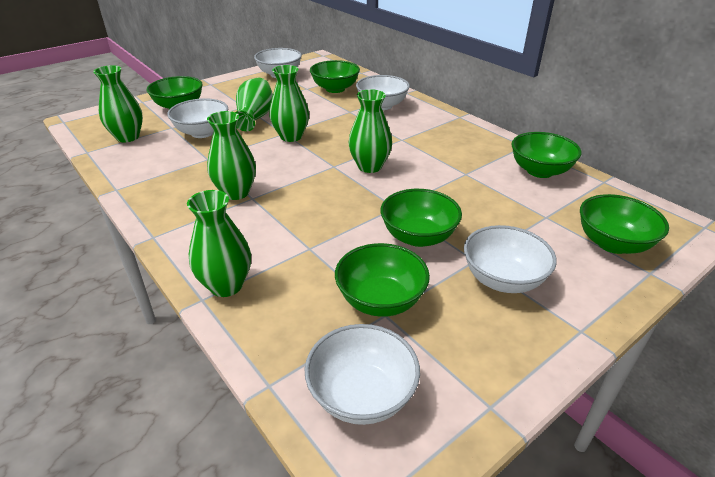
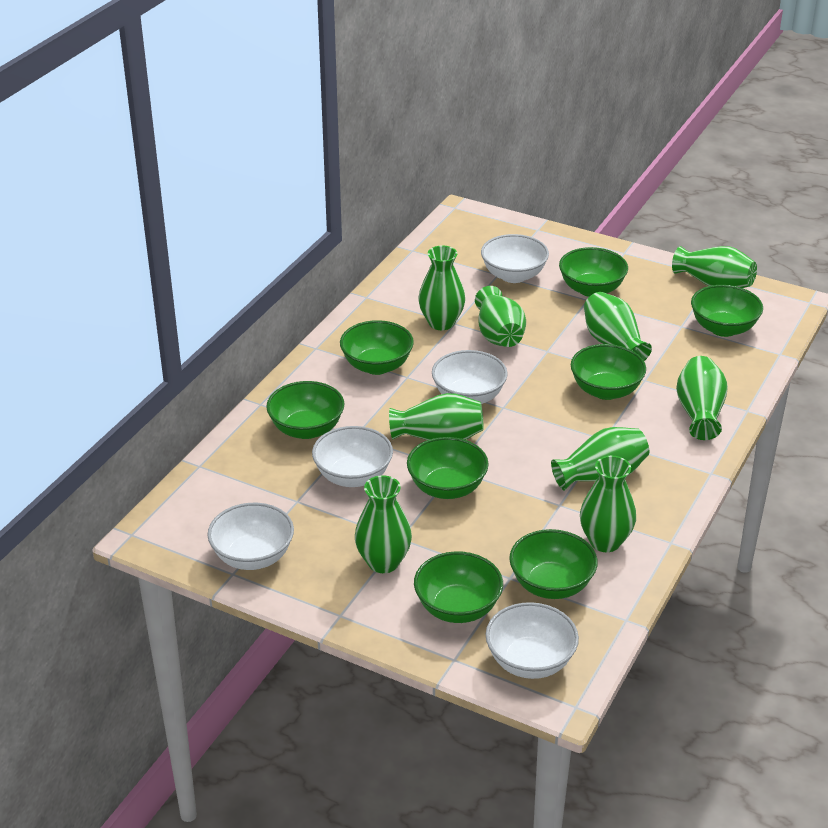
green bowl: 6 -> 8
green vase: 6 -> 9

